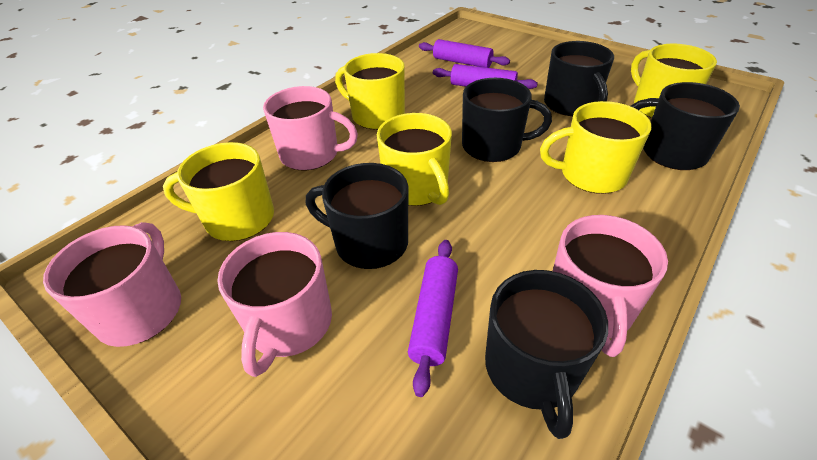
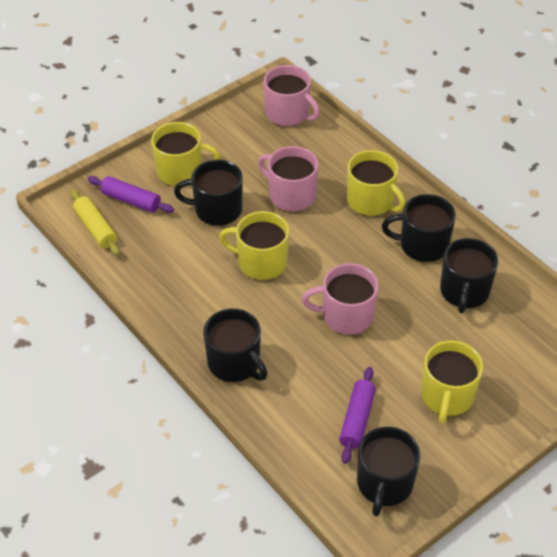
pink mug: 4 -> 3
purple rolling pin: 3 -> 2
yellow mug: 5 -> 4
yellow rolling pin: 0 -> 1

